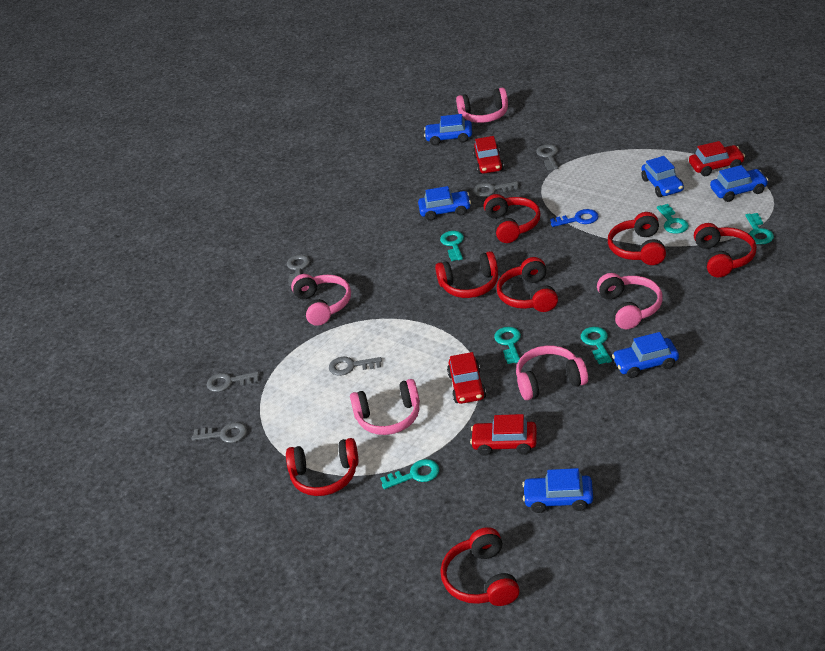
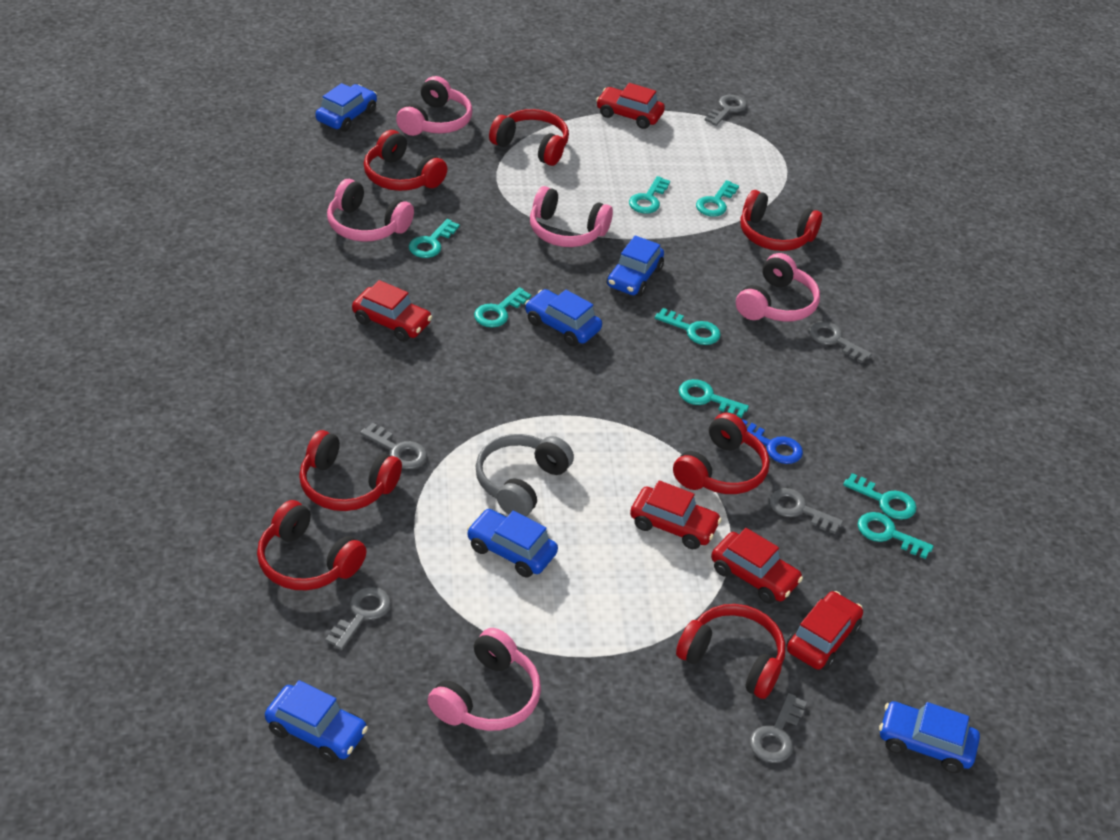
grey headphones: 0 -> 1
red car: 4 -> 5
turquoise key: 6 -> 8

